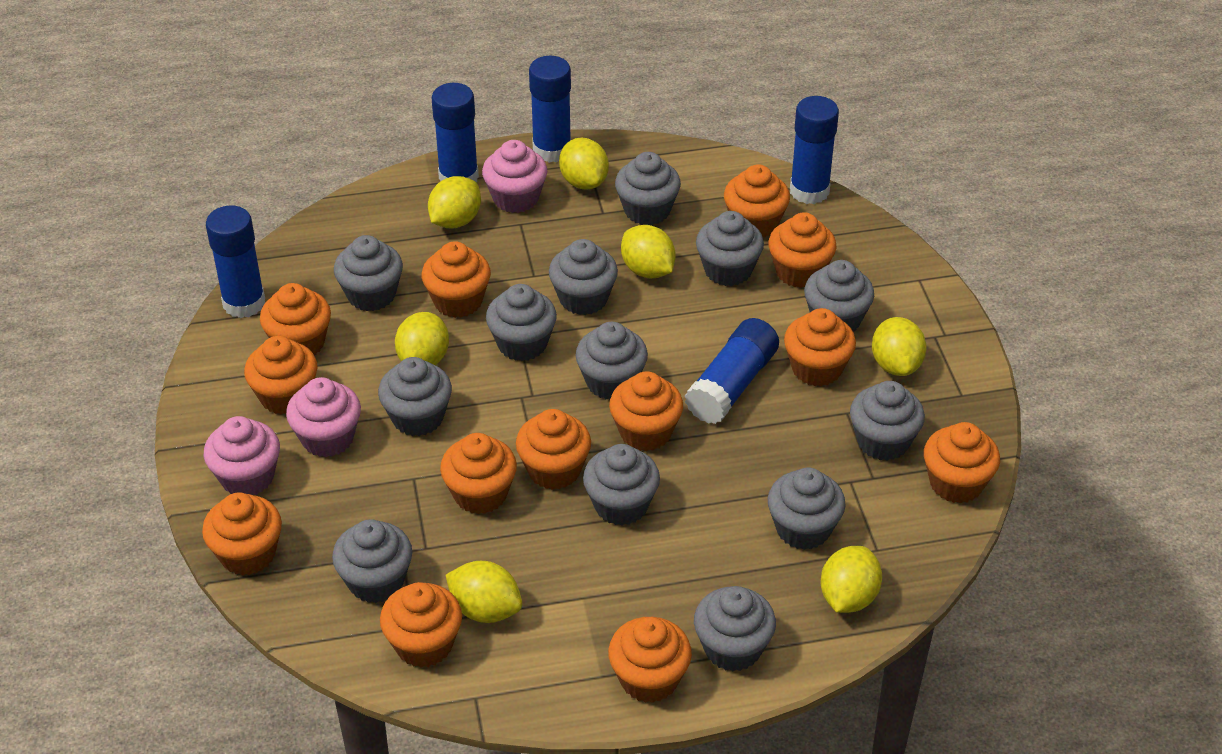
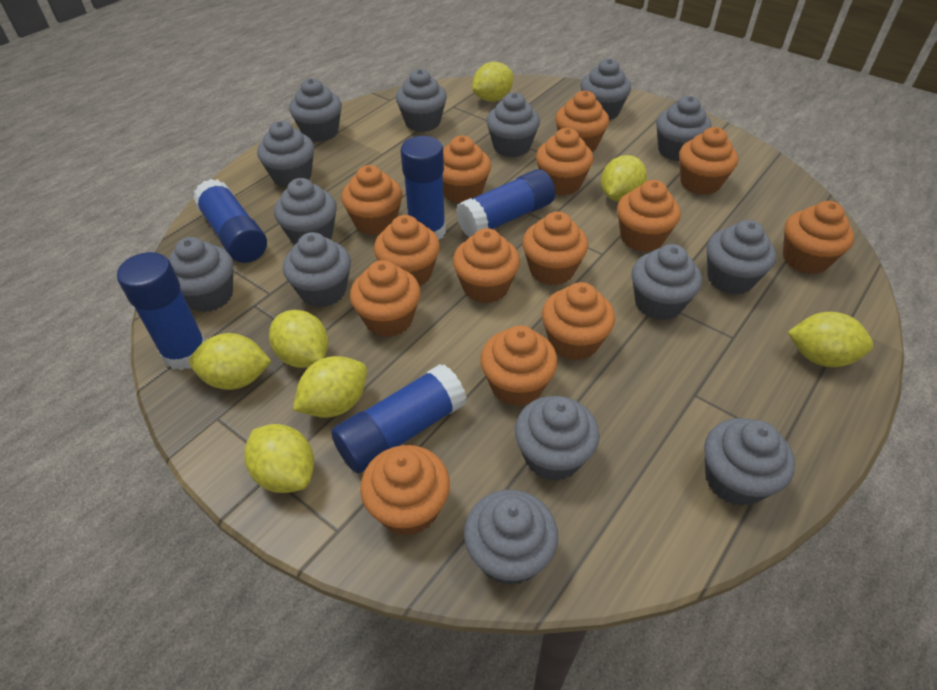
grey cupcake: 13 -> 14
orange cupcake: 13 -> 14
pink cupcake: 3 -> 0

